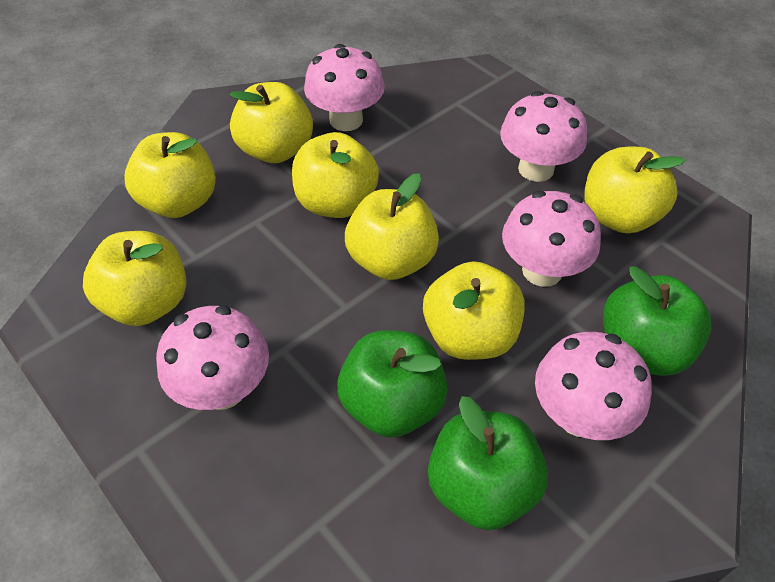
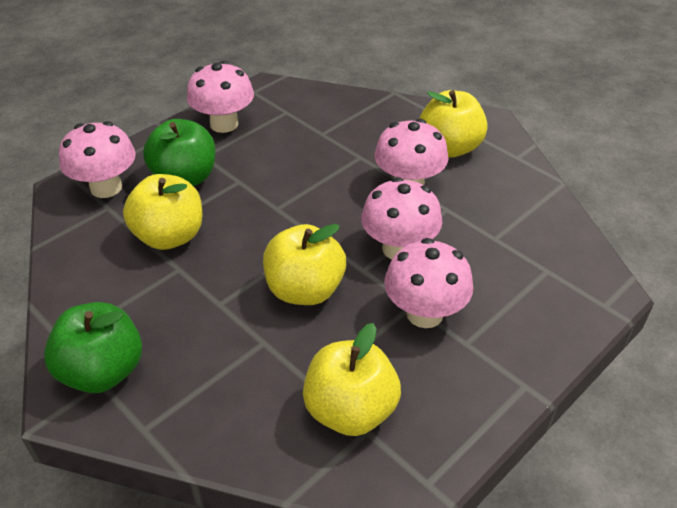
green apple: 3 -> 2
yellow apple: 7 -> 4

